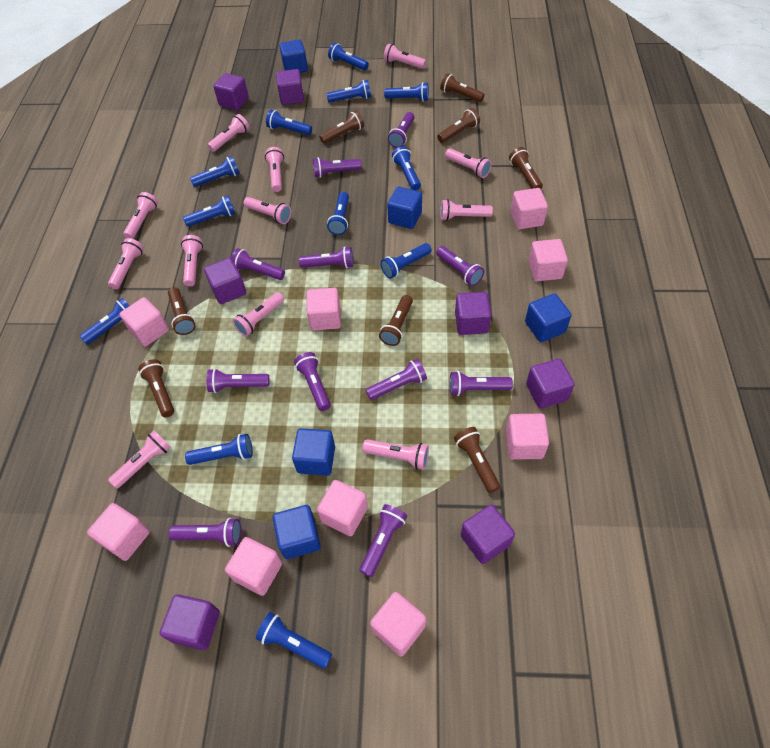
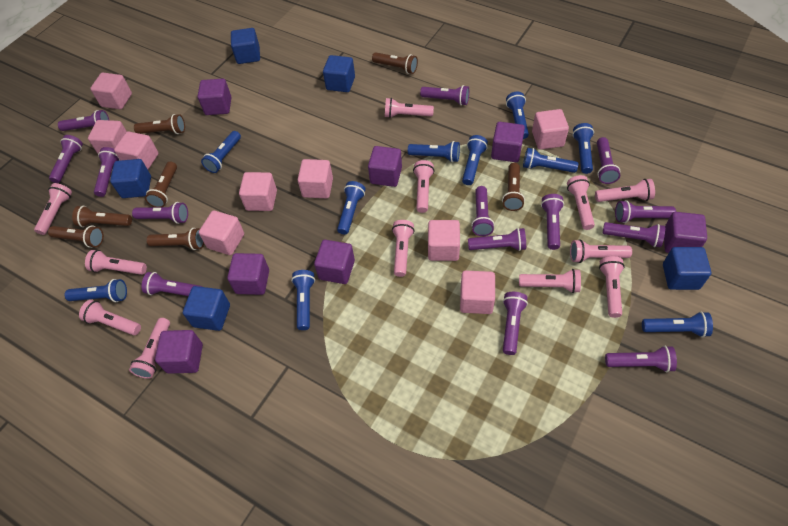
blue flashlight: 12 -> 10
brown flashlight: 8 -> 7
purple flashlight: 11 -> 14

